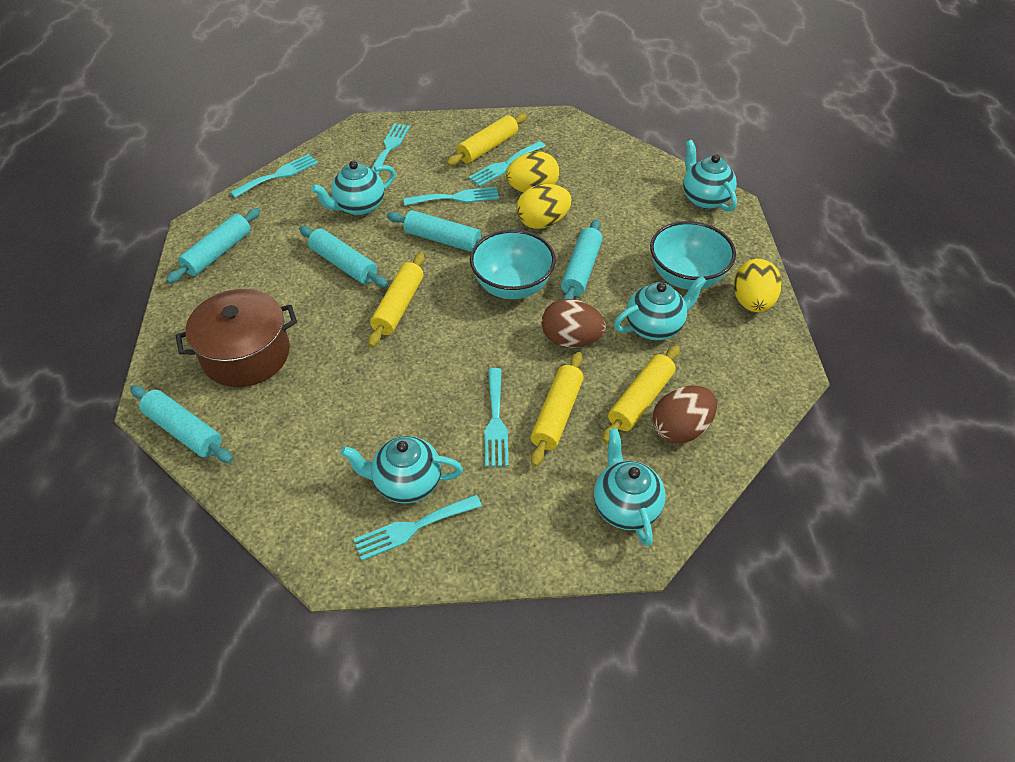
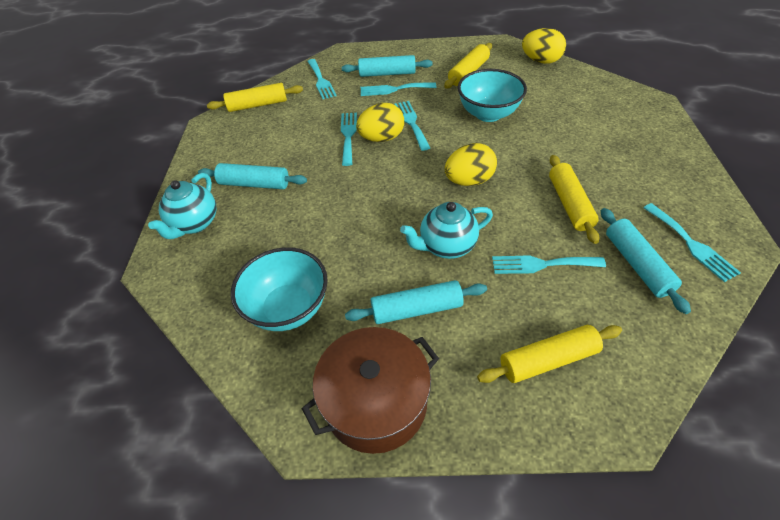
brown egg: 2 -> 0
turquoise rolling pin: 5 -> 4
turquoise teapot: 5 -> 2

